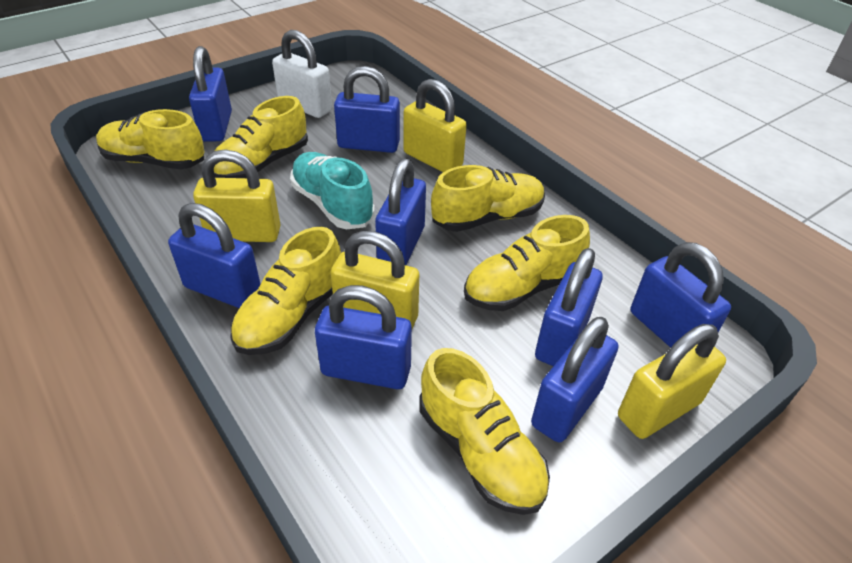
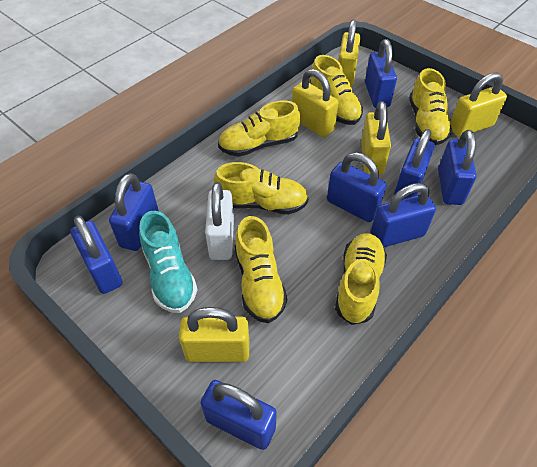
yellow padlock: 4 -> 5

